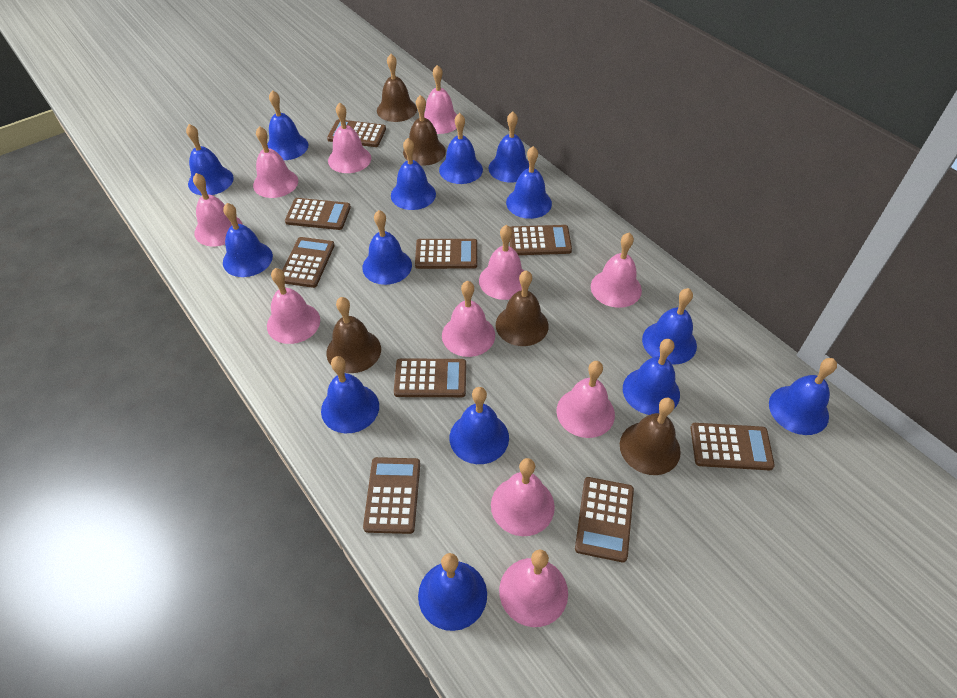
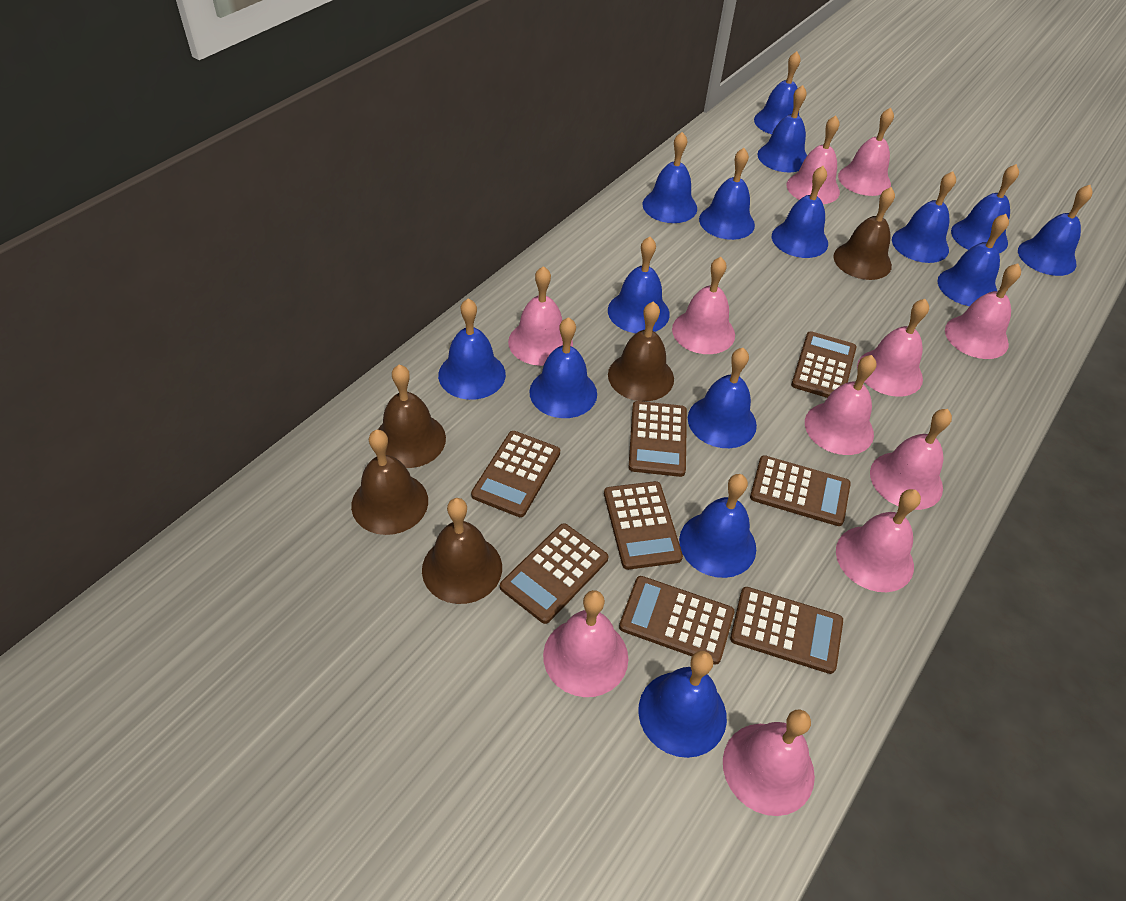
blue bell: 14 -> 15
brown calculator: 9 -> 8

